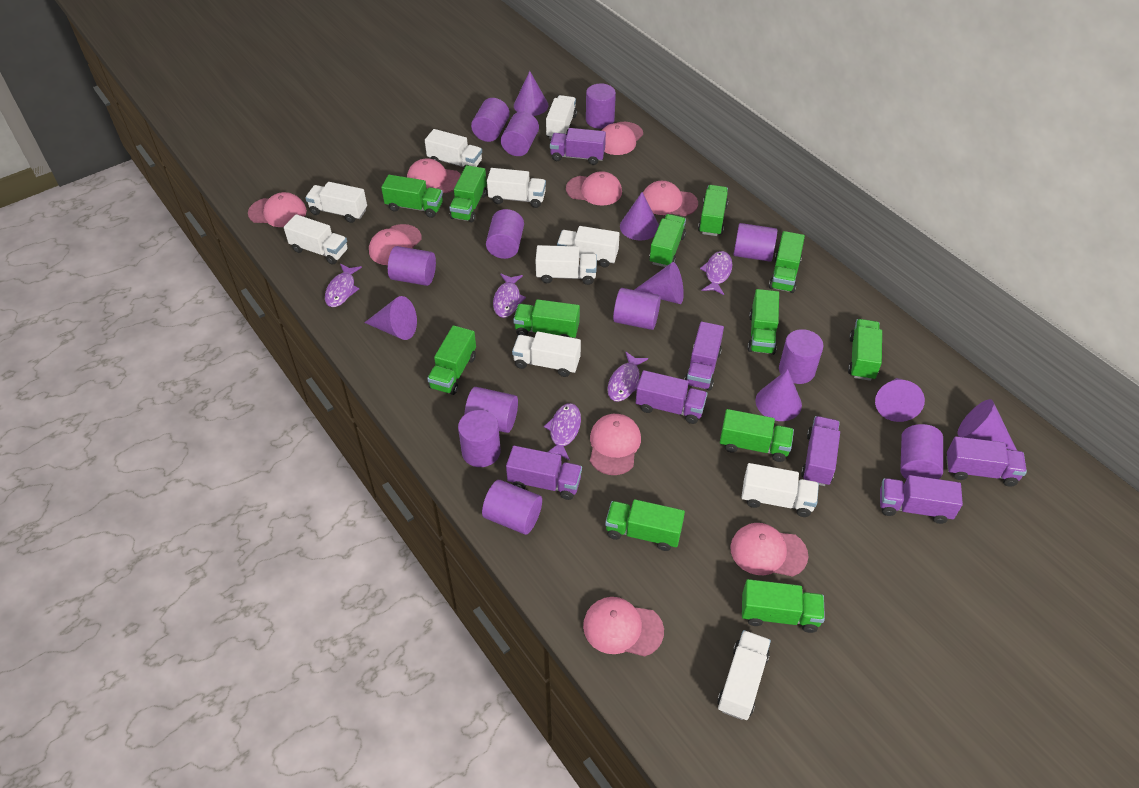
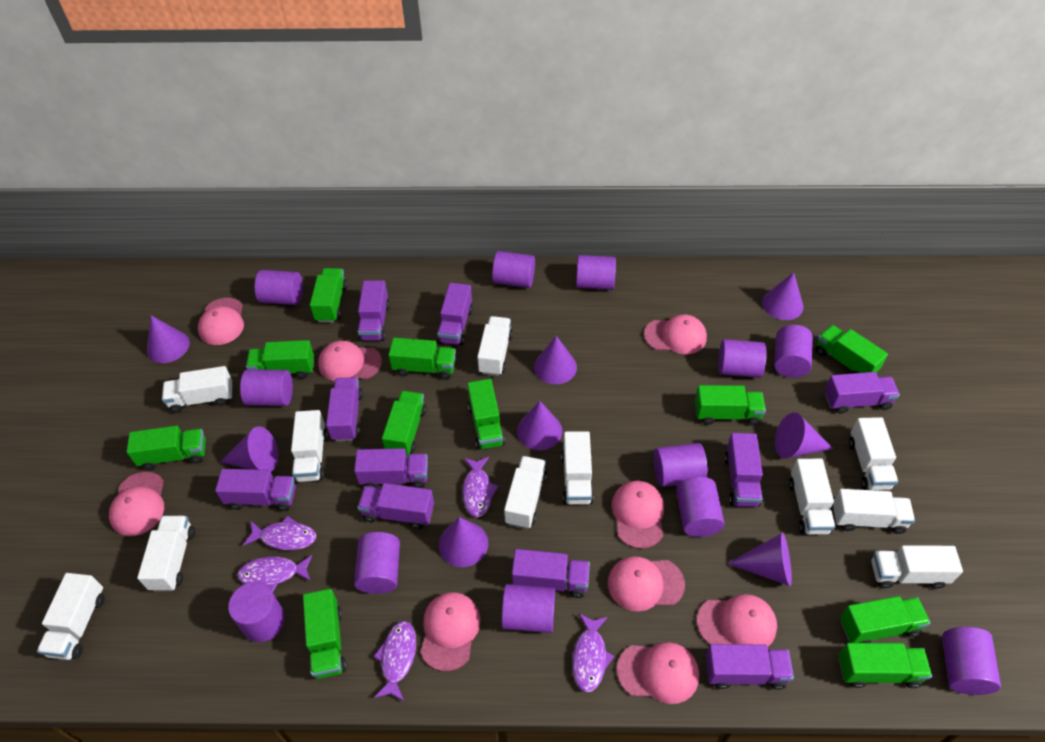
green truck: 12 -> 11
purple cone: 7 -> 8
purple truck: 7 -> 10
white truck: 10 -> 11

